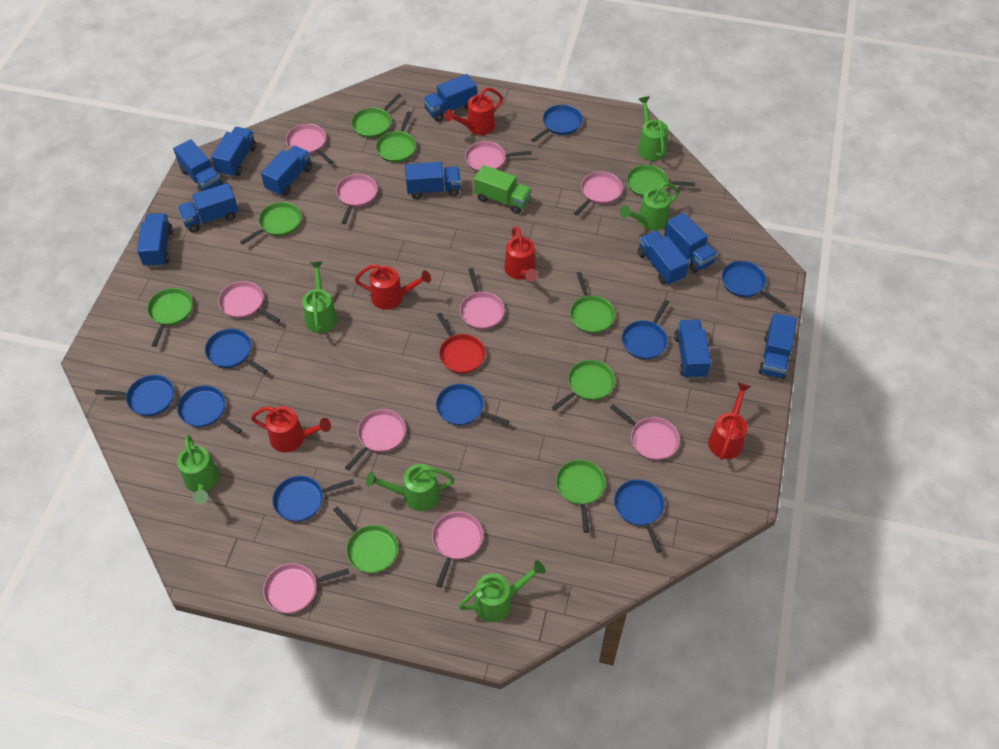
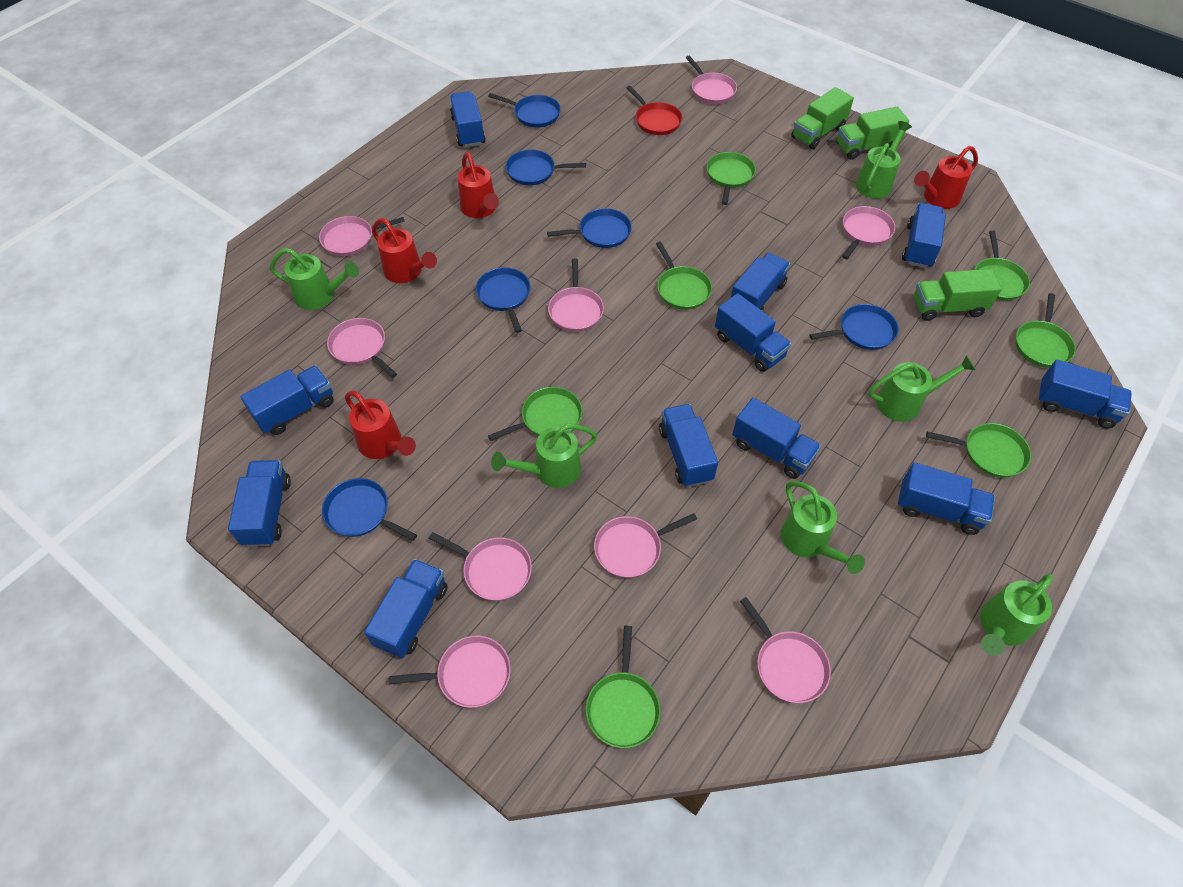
blue pan: 9 -> 6
green pan: 9 -> 7
green truck: 1 -> 3
pink pan: 10 -> 9
red watering can: 5 -> 4

